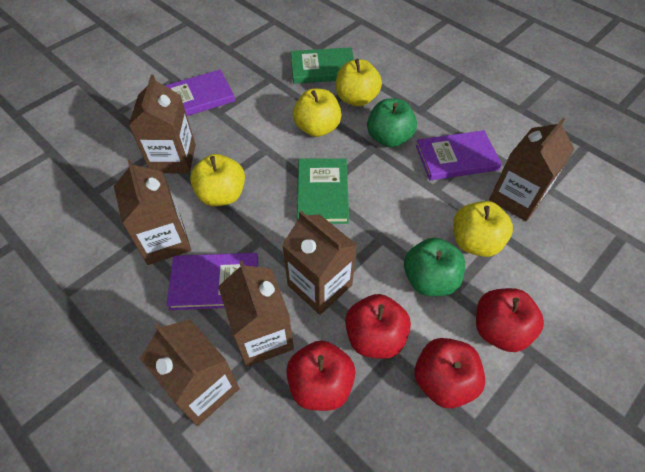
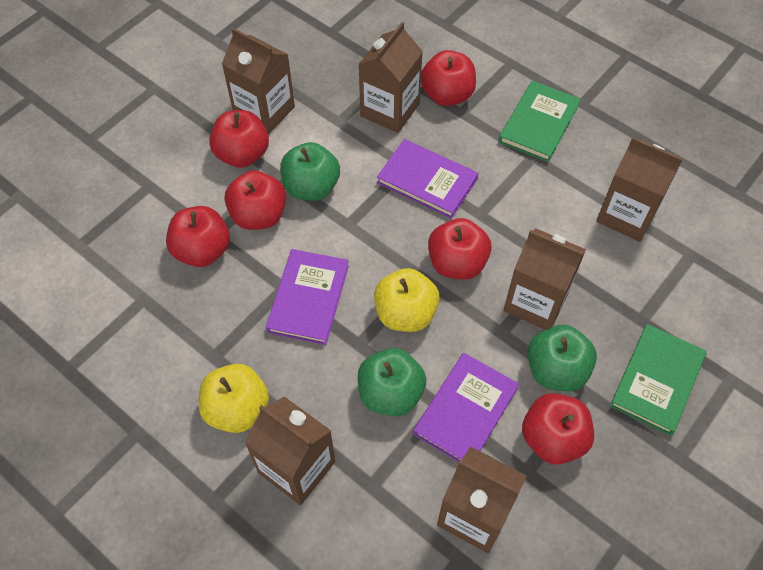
green apple: 2 -> 3
red apple: 4 -> 6
yellow apple: 4 -> 2

